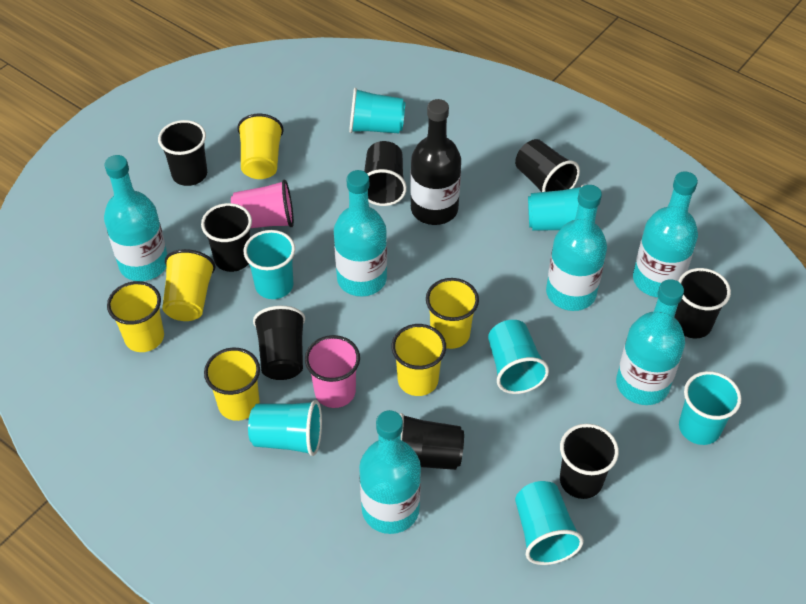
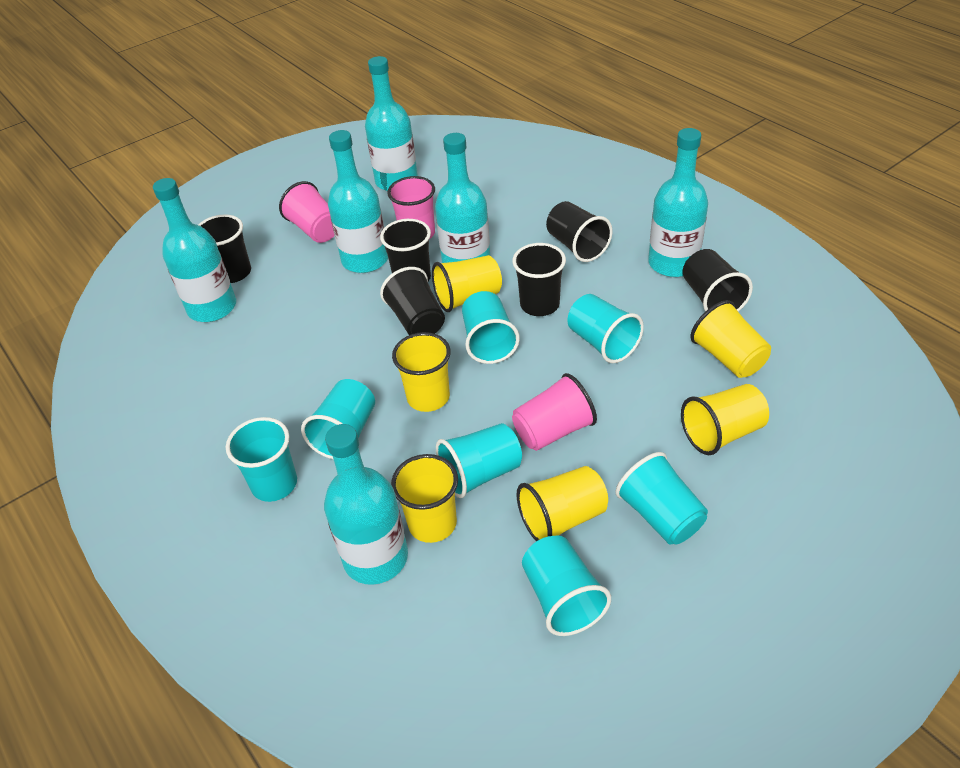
black bottle: 1 -> 0
black cup: 8 -> 6
pink cup: 2 -> 3

